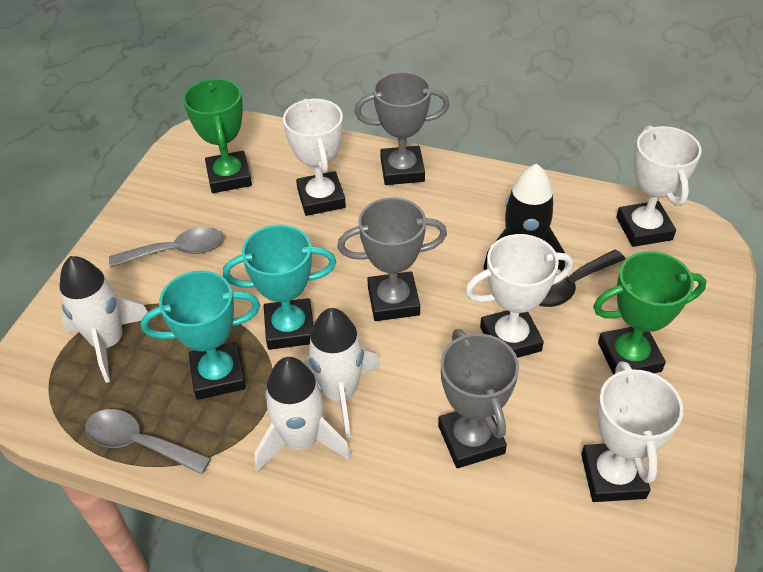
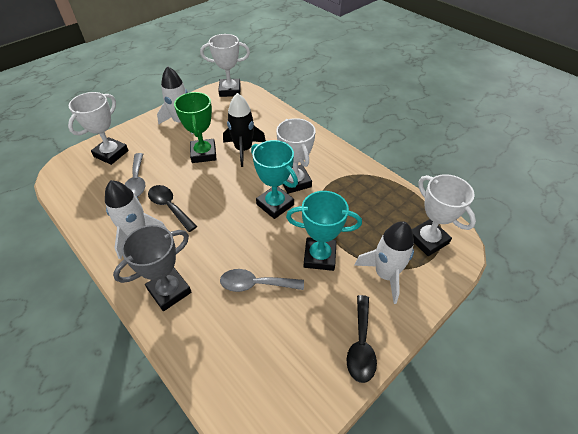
black spoon: 1 -> 2
green trophy: 2 -> 1
grey trophy: 3 -> 1

